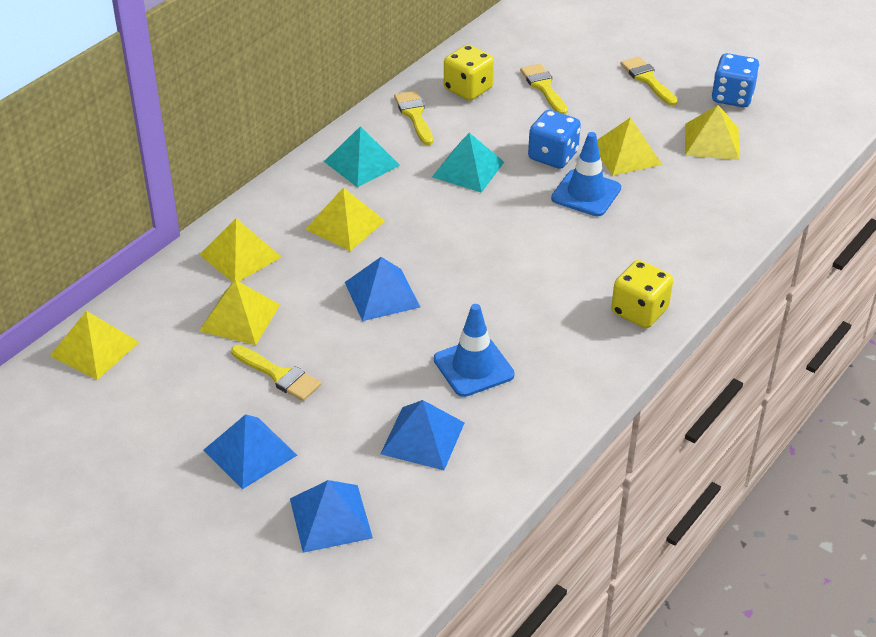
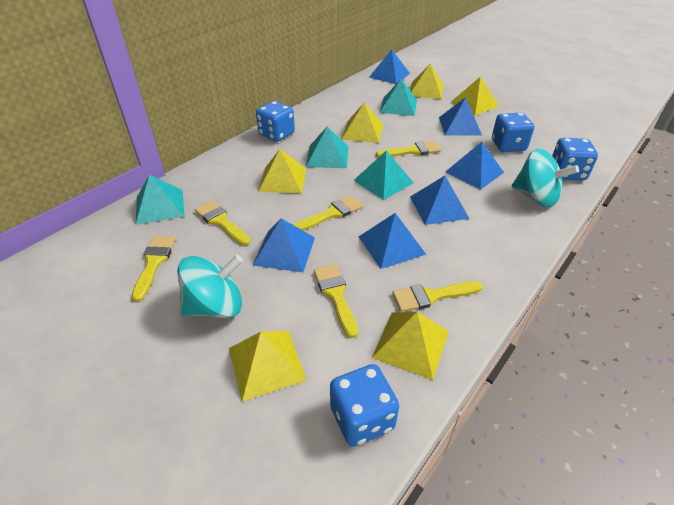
blue dice: 2 -> 4
blue pyramid: 4 -> 6
blue traffic cone: 2 -> 0
turquoise pyramid: 2 -> 4
turquoise spinning top: 0 -> 2
yellow brush: 4 -> 6
yellow dice: 2 -> 0

